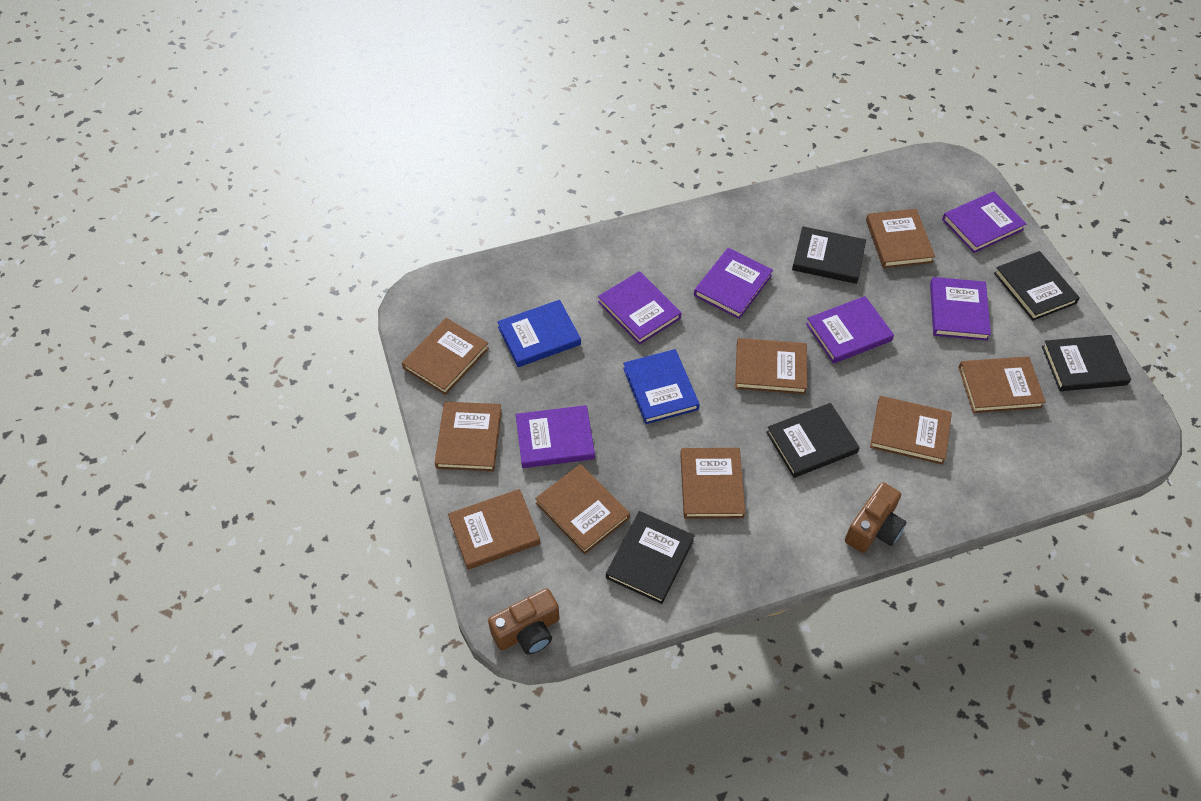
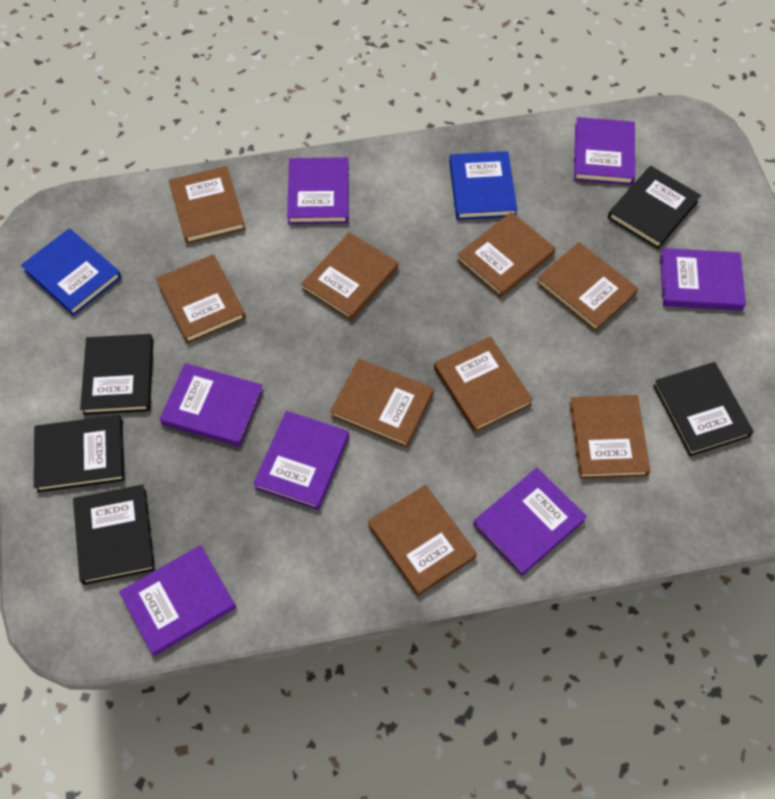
brown camera: 2 -> 0
purple book: 6 -> 7

